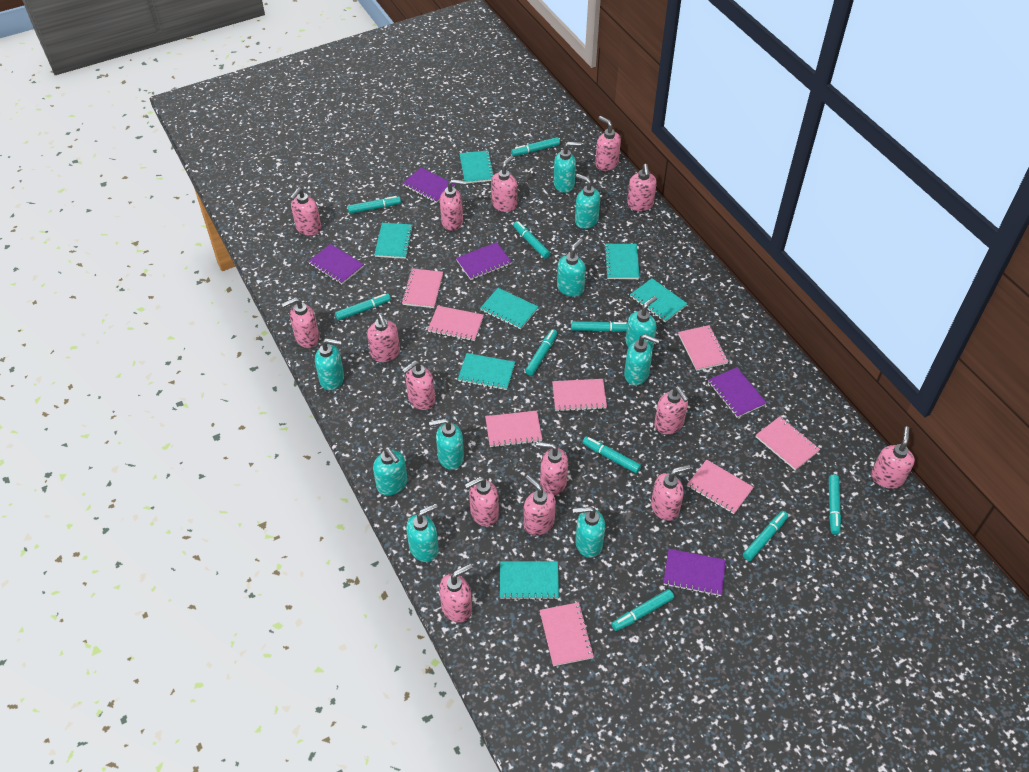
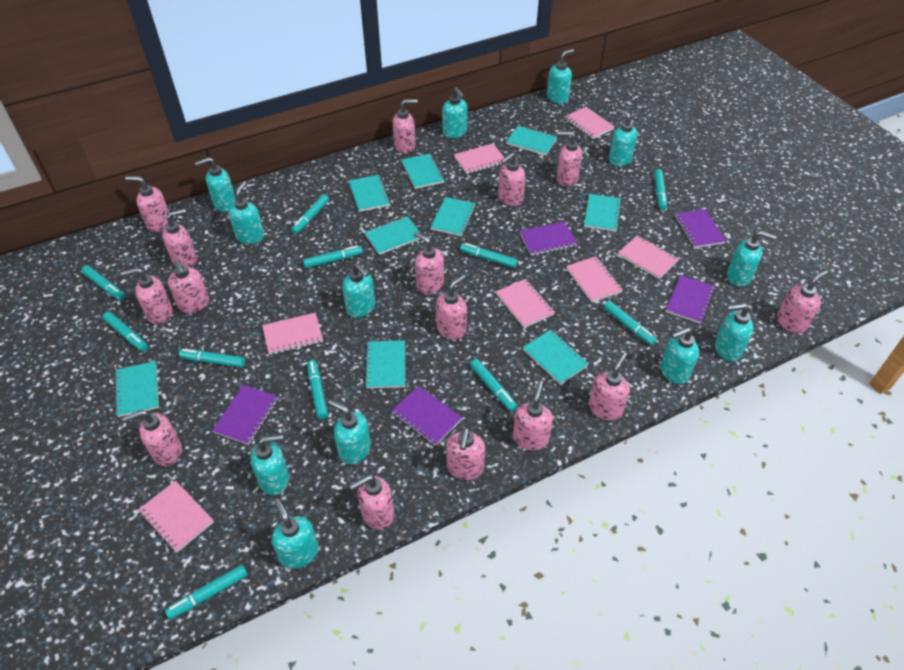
pink notebook: 8 -> 7
turquoise marker: 10 -> 11
turquoise notebook: 7 -> 9
turquoise soap dispenser: 10 -> 12

